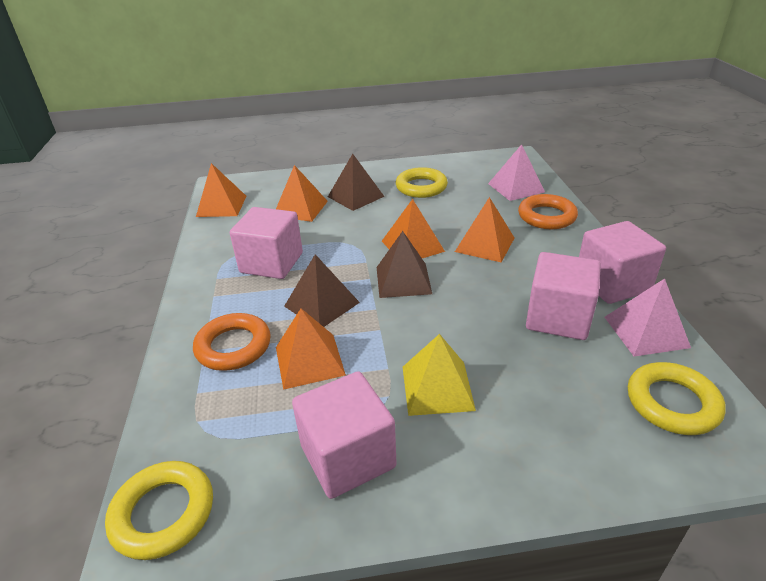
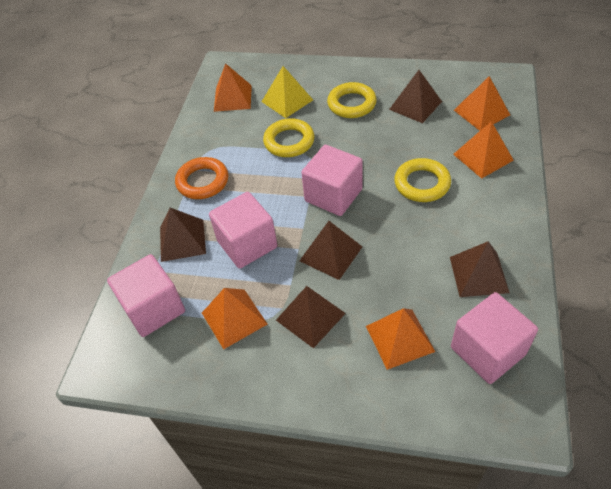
brown pyramid: 3 -> 5
orange ring: 2 -> 1
pink pyramid: 2 -> 0

